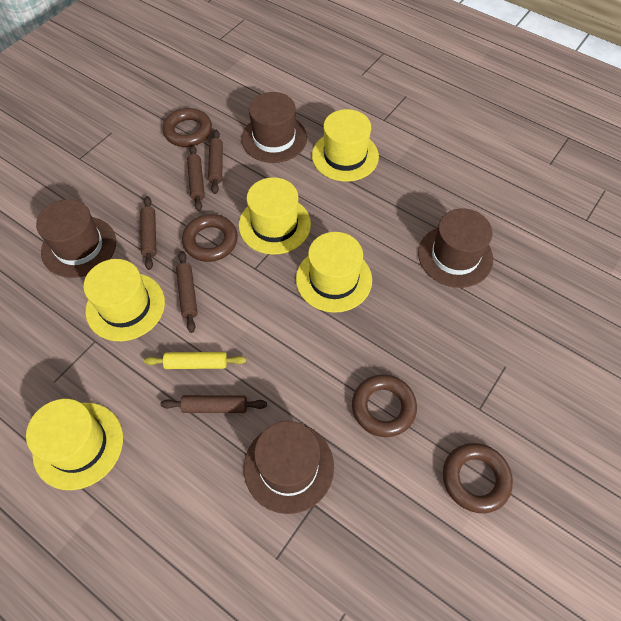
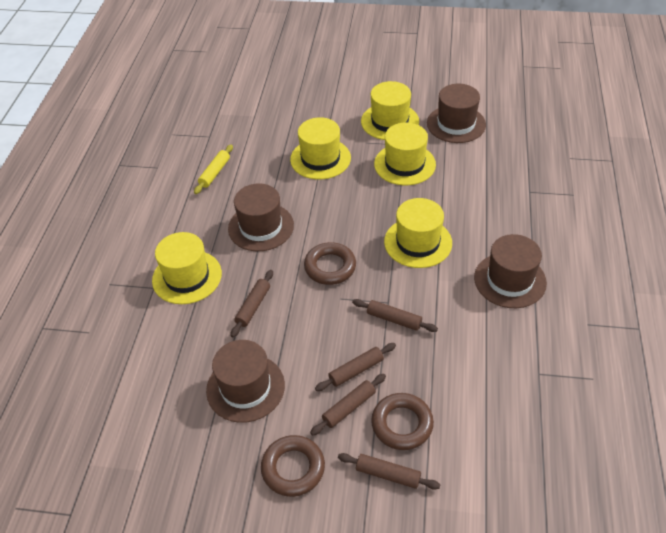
brown ring: 4 -> 3

